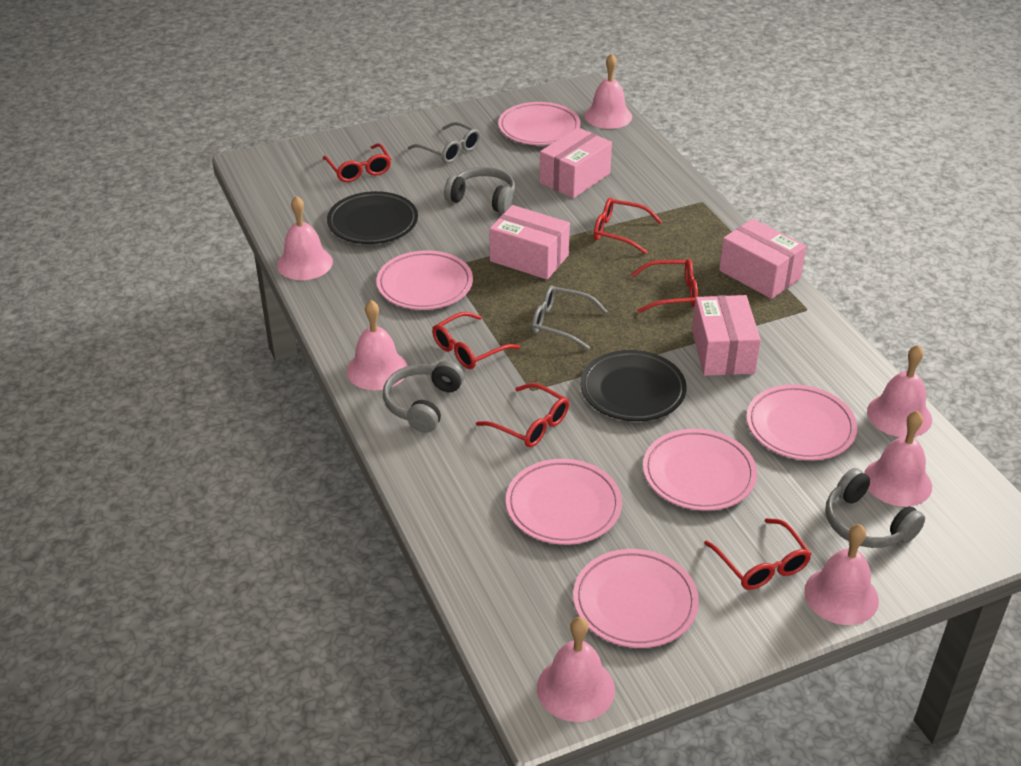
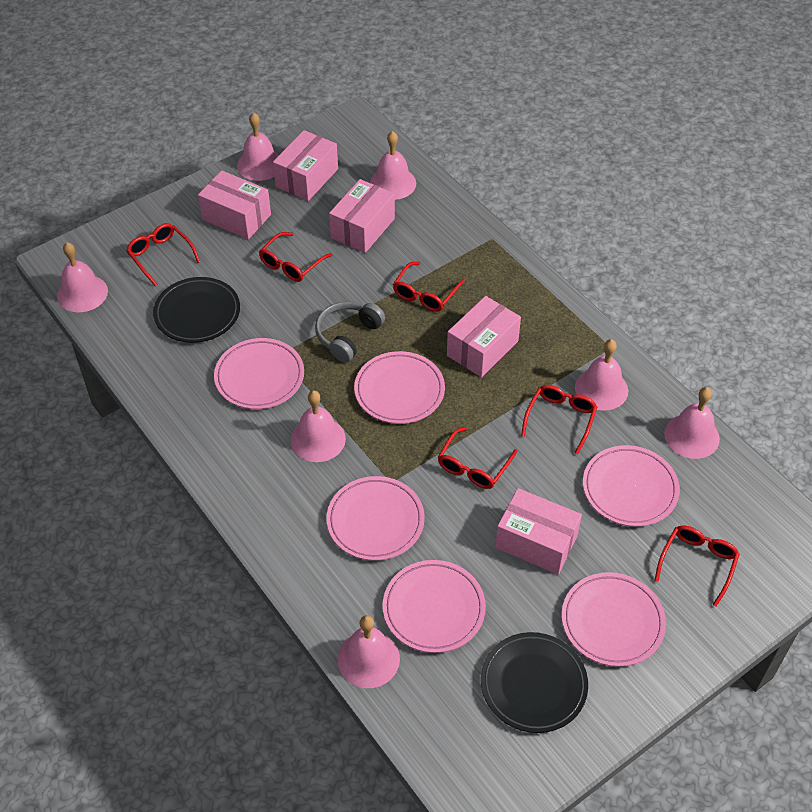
grey glasses: 2 -> 0
grey headphones: 3 -> 1
pink box: 4 -> 5

